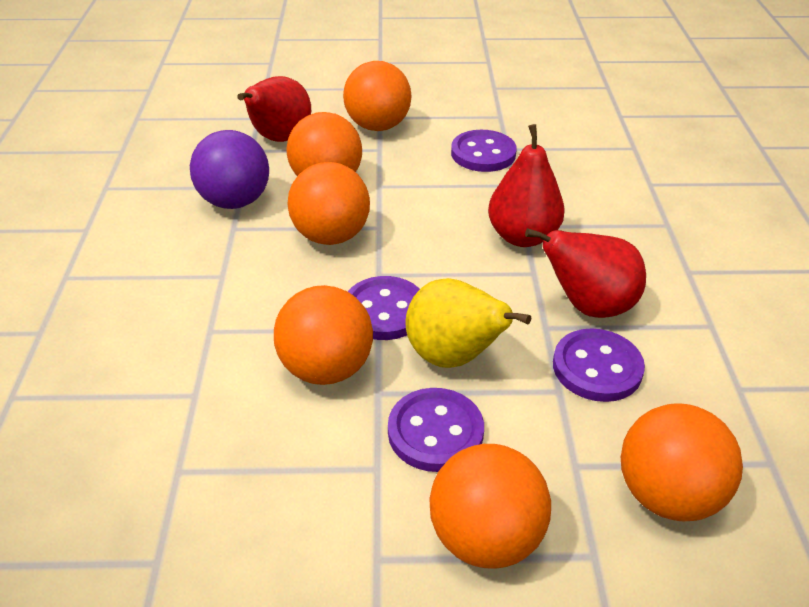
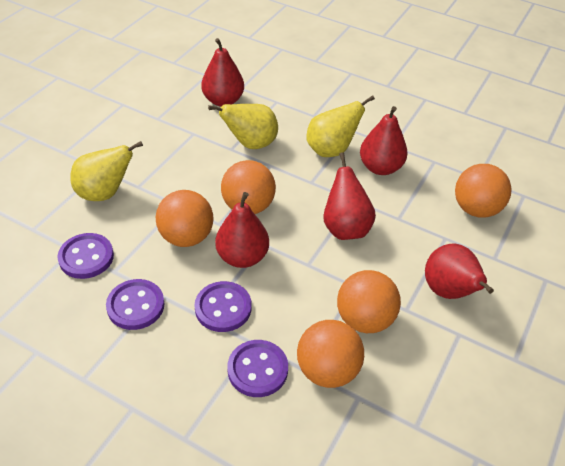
orange ball: 6 -> 5
purple ball: 1 -> 0
red pear: 3 -> 5
yellow pear: 1 -> 3

